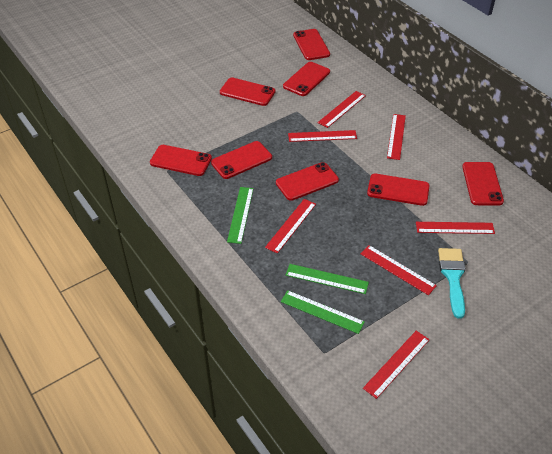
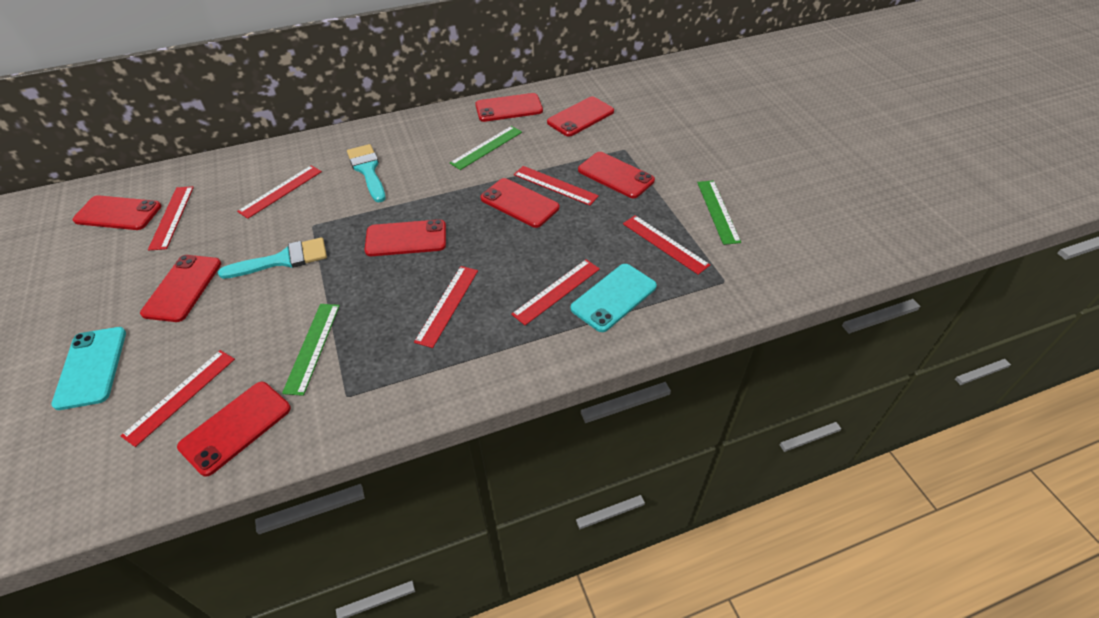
turquoise brush: 1 -> 2
turquoise phone: 0 -> 2

